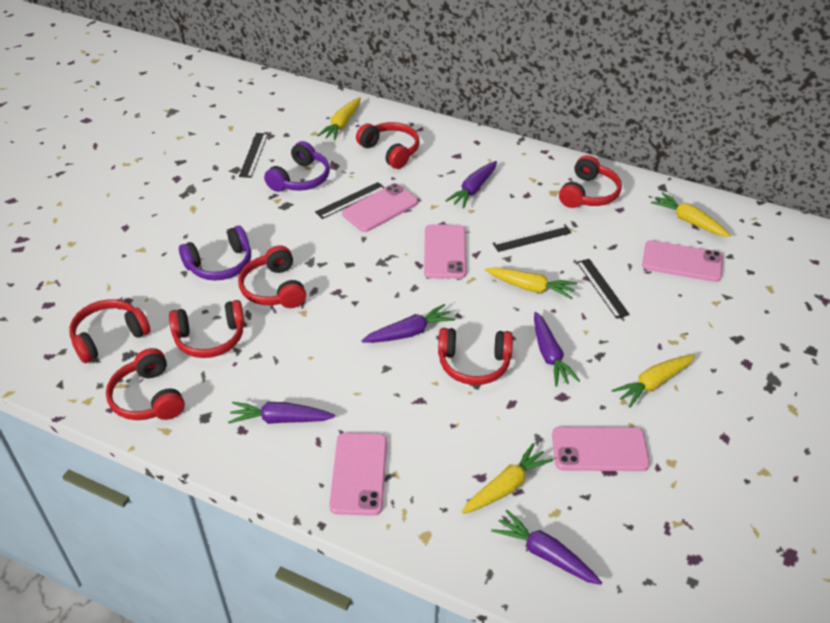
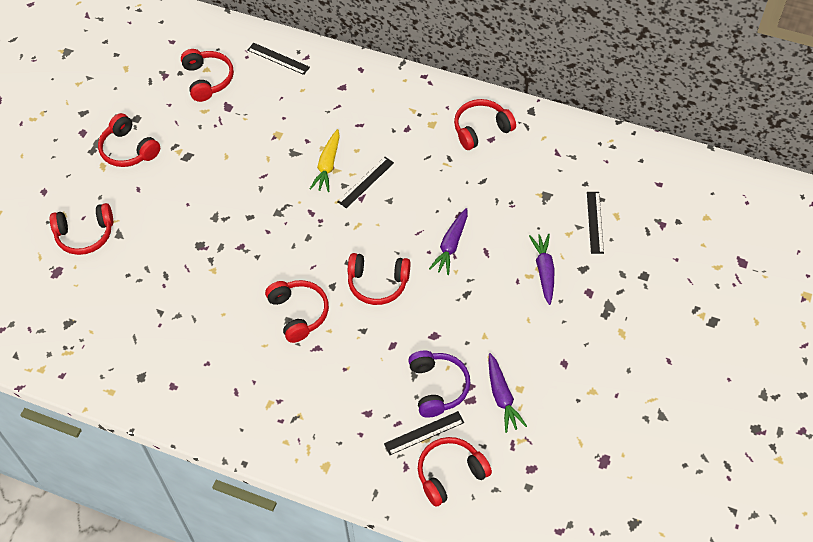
pink phone: 5 -> 0
purple carrot: 5 -> 3
purple headphones: 2 -> 1
yellow carrot: 5 -> 1

